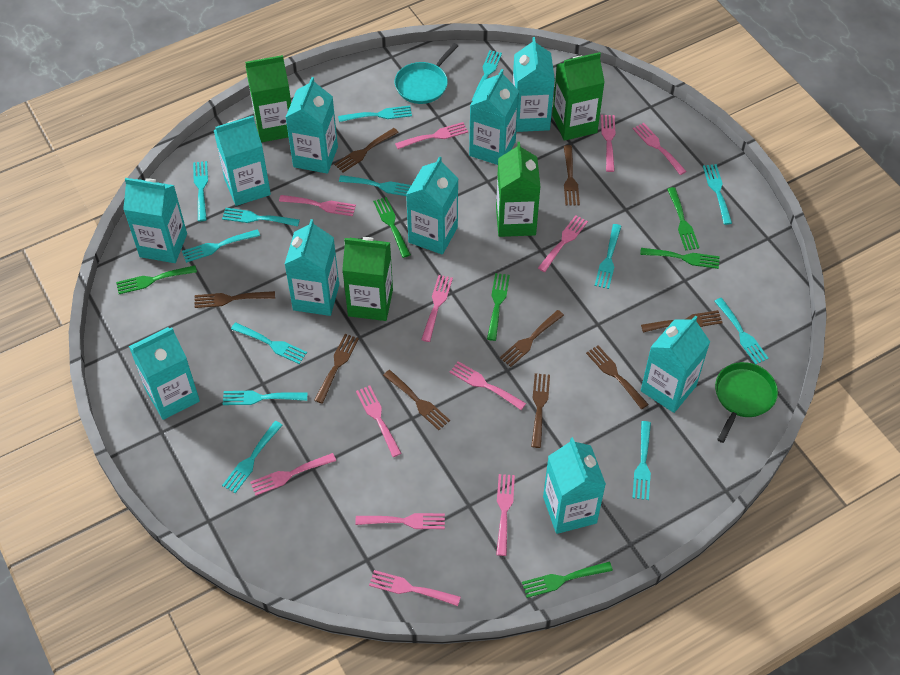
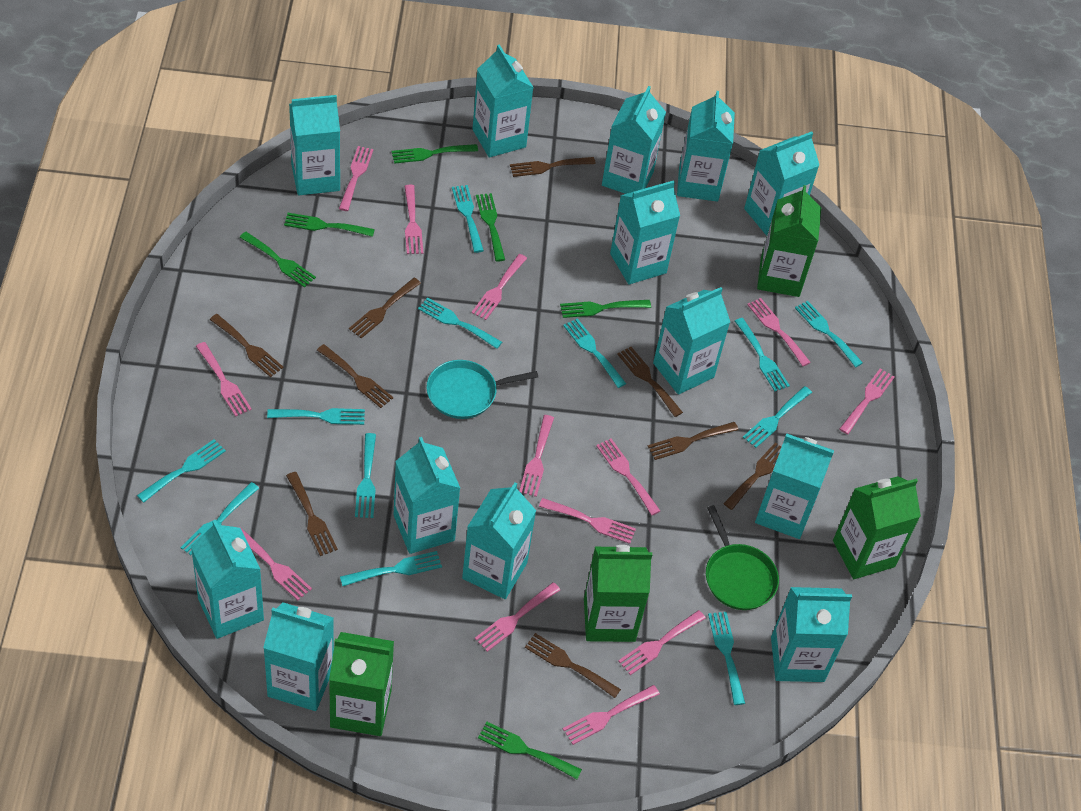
pink fork: 12 -> 13
turquoise carton: 10 -> 13
turquoise fork: 13 -> 12

